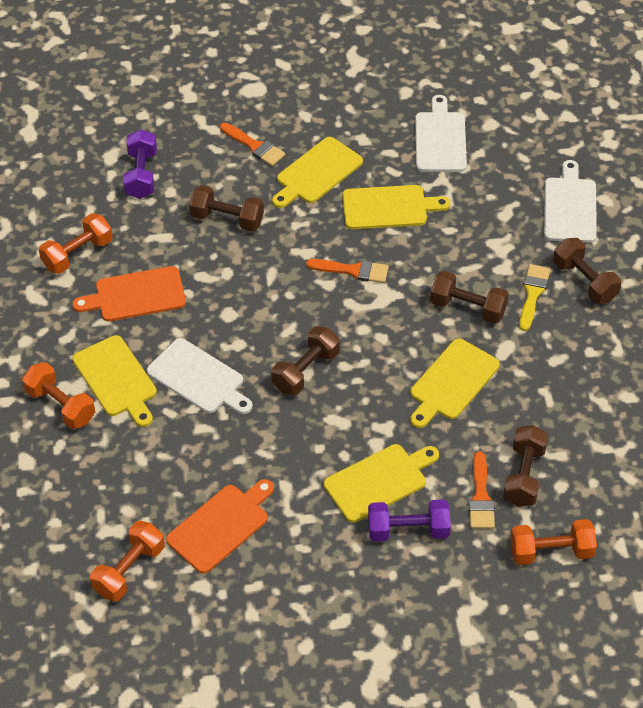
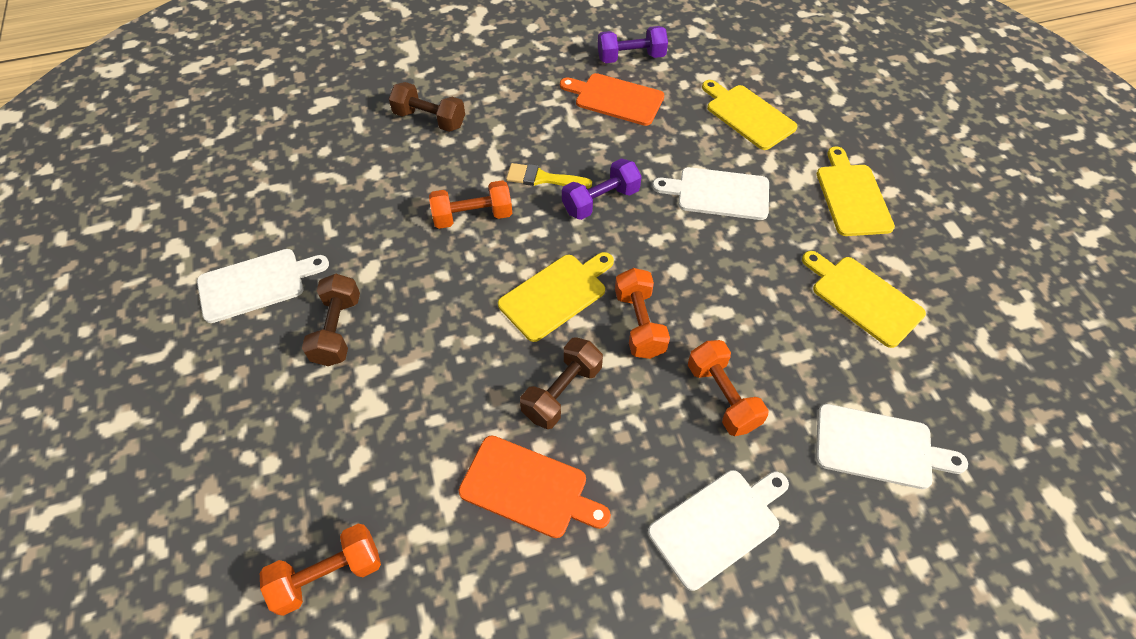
brown dumbbell: 5 -> 3
orange brush: 3 -> 0
white cutting board: 3 -> 4
yellow cutting board: 5 -> 4

